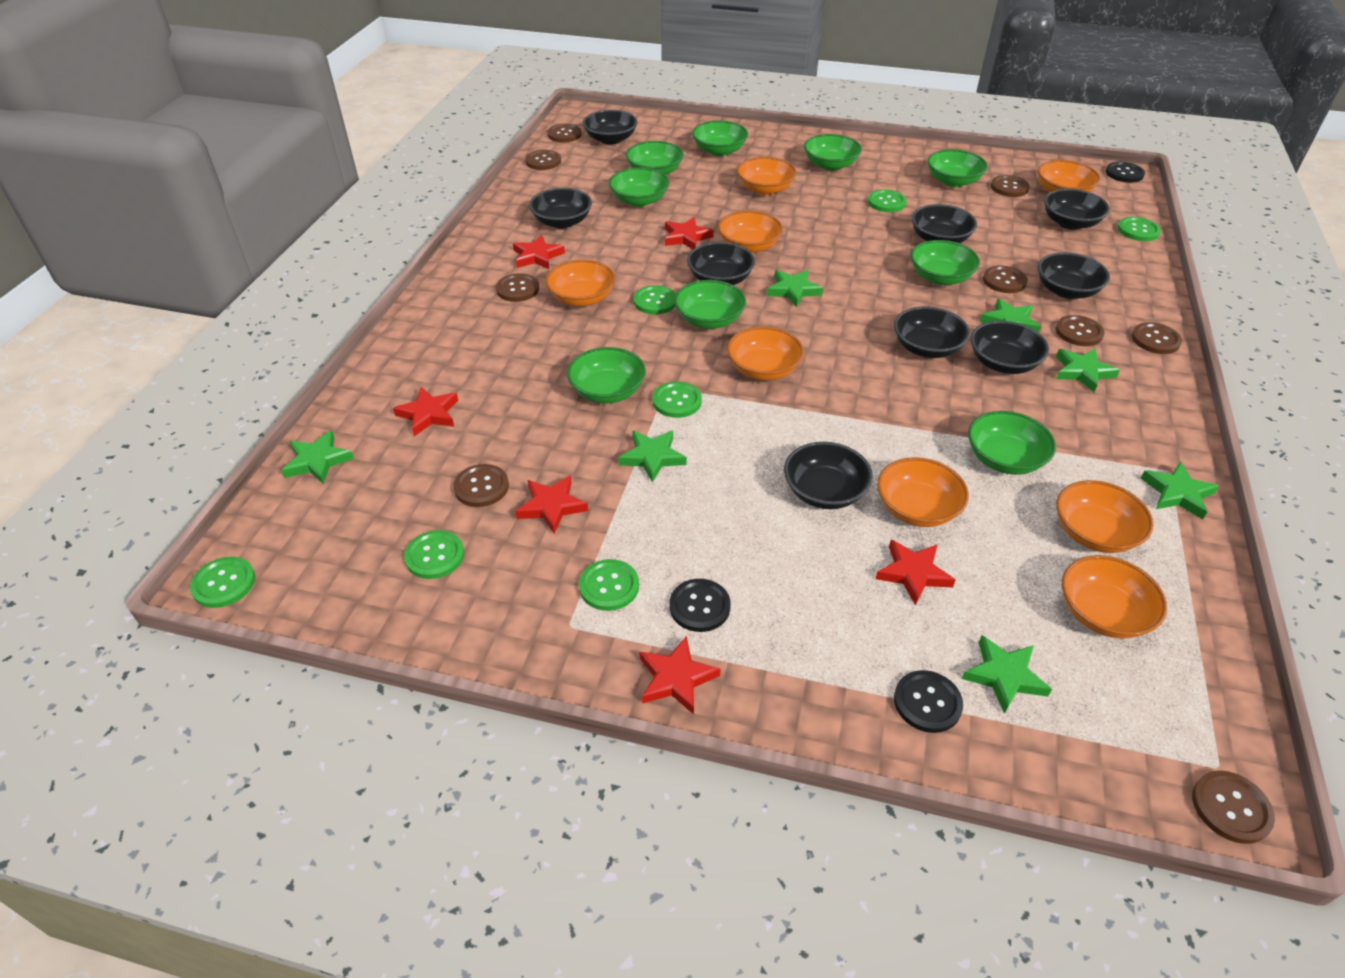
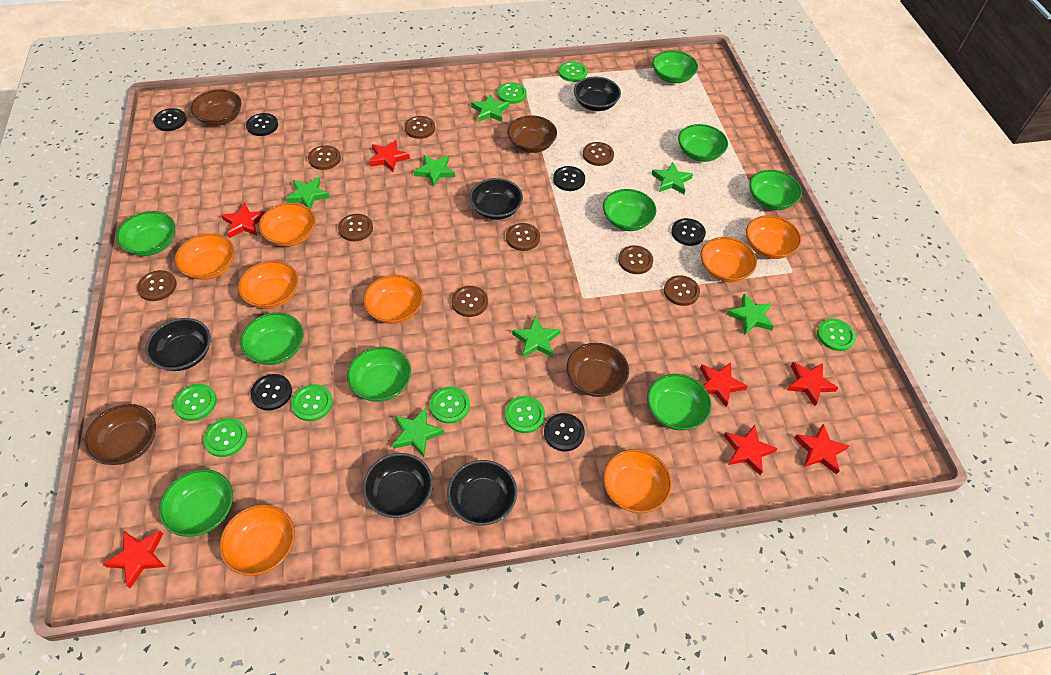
black bowl: 9 -> 5
black button: 3 -> 6
brown bowl: 0 -> 4
green button: 7 -> 8
red star: 6 -> 7

